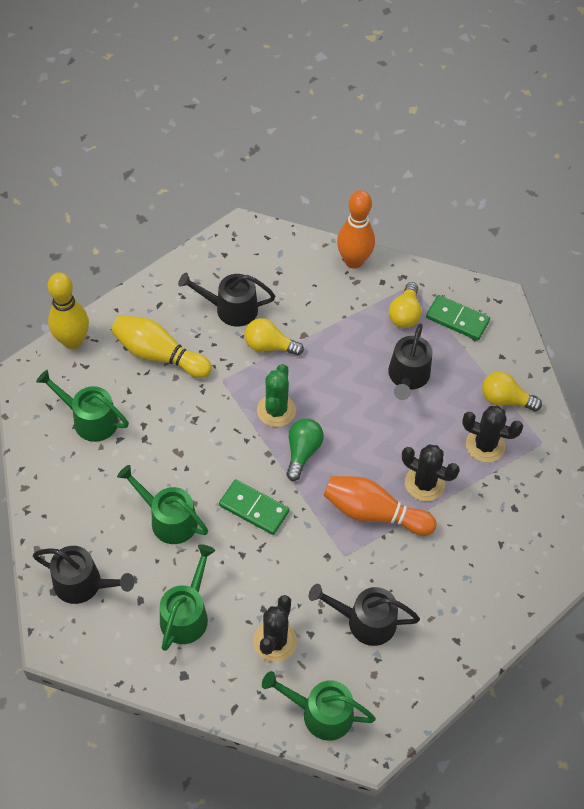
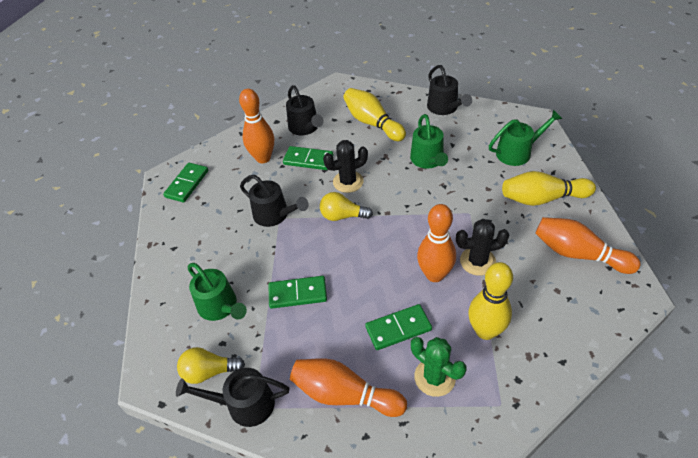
black cactus: 3 -> 2
green domino: 2 -> 4
green light bulb: 1 -> 0
green watering can: 4 -> 3
orange bowling pin: 2 -> 4
yellow bowling pin: 2 -> 3
yellow light bulb: 3 -> 2

